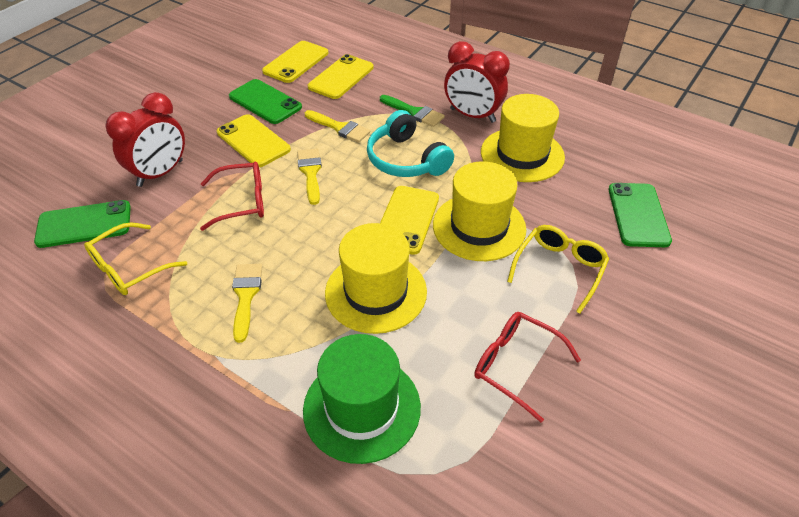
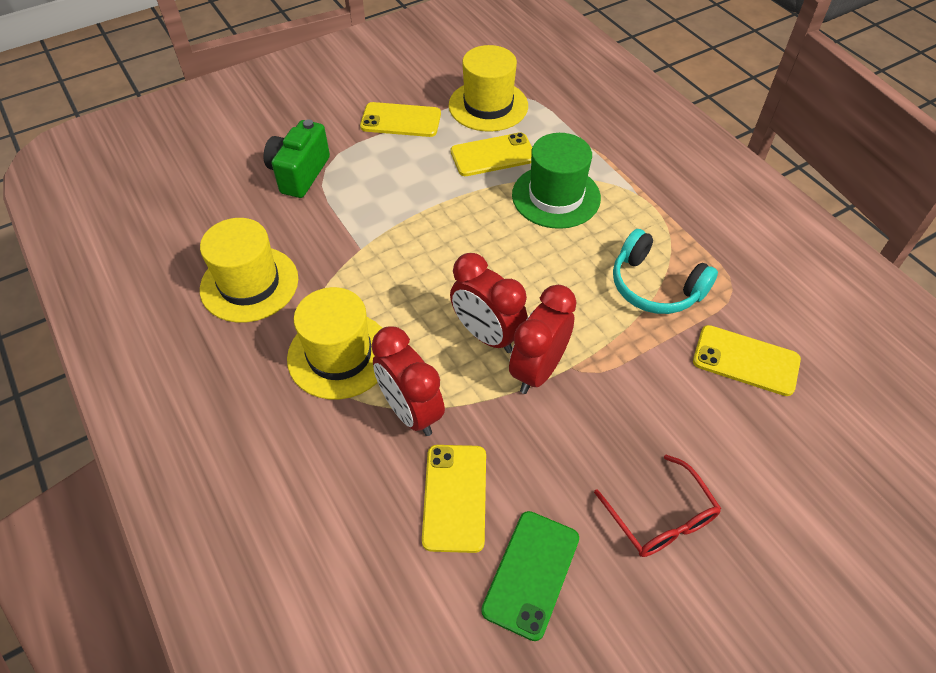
green brush: 1 -> 0
green camera: 0 -> 1
green phone: 3 -> 1
red clock: 2 -> 3
red glasses: 2 -> 1
yellow brush: 3 -> 0
yellow glasses: 2 -> 0

